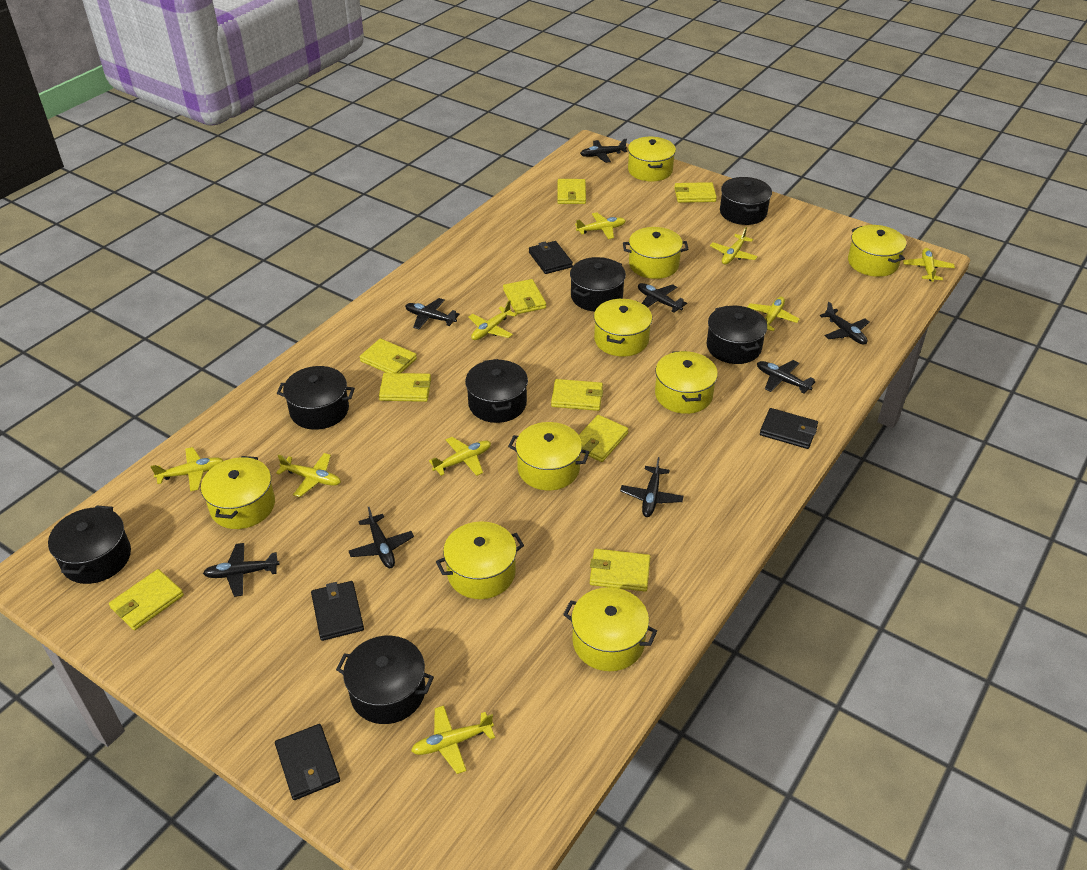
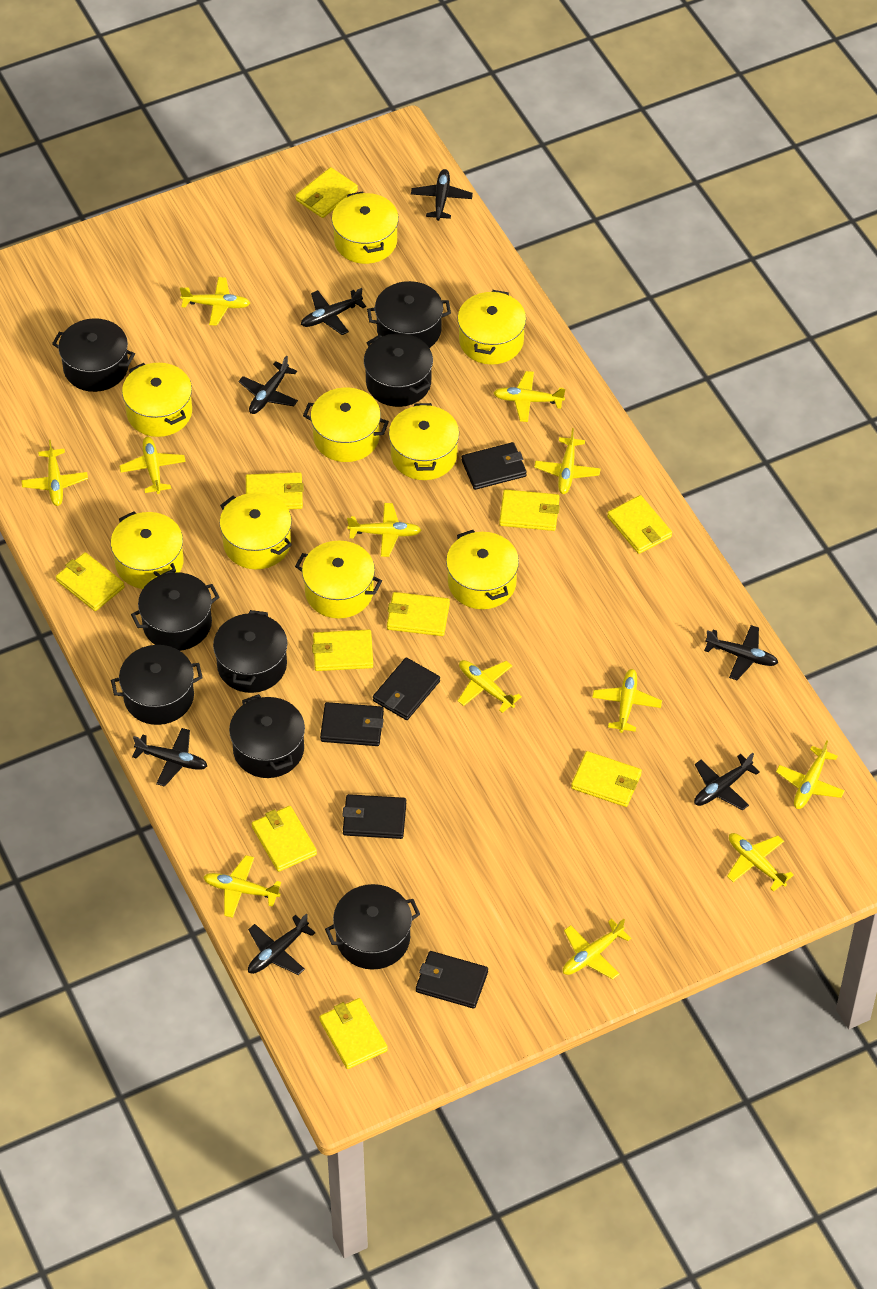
black plane: 8 -> 7
black pot: 7 -> 8
black wallet: 4 -> 5
yellow plane: 9 -> 12
yellow wallet: 9 -> 10

